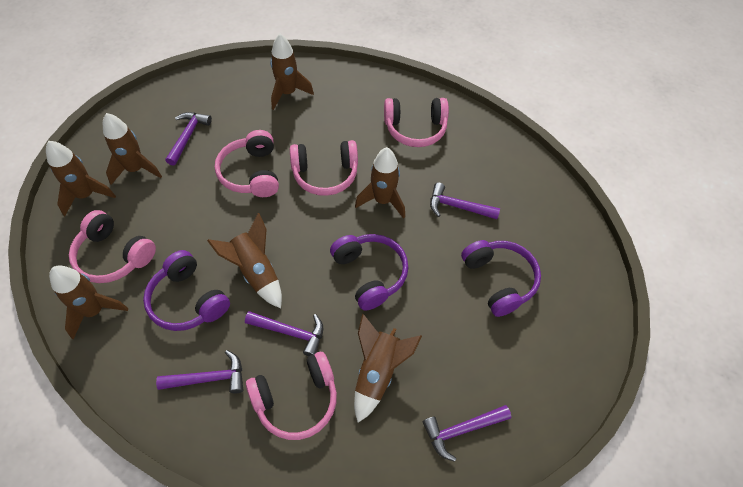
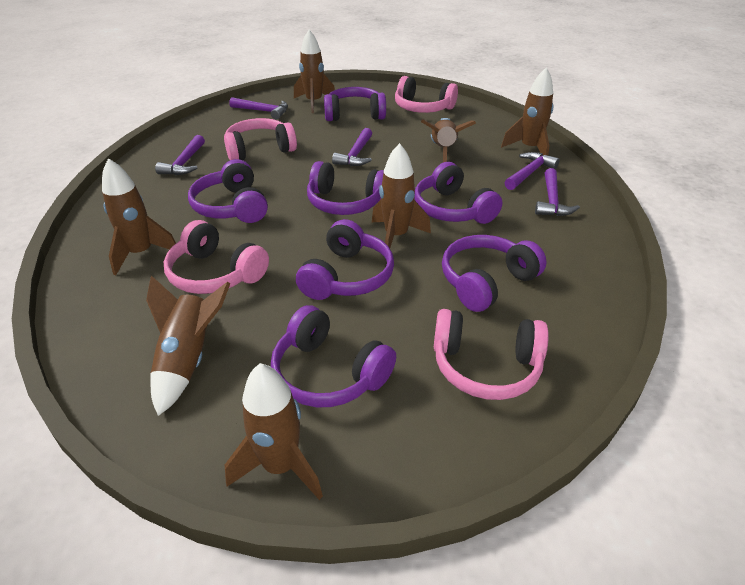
pink headphones: 5 -> 4
purple headphones: 3 -> 7

